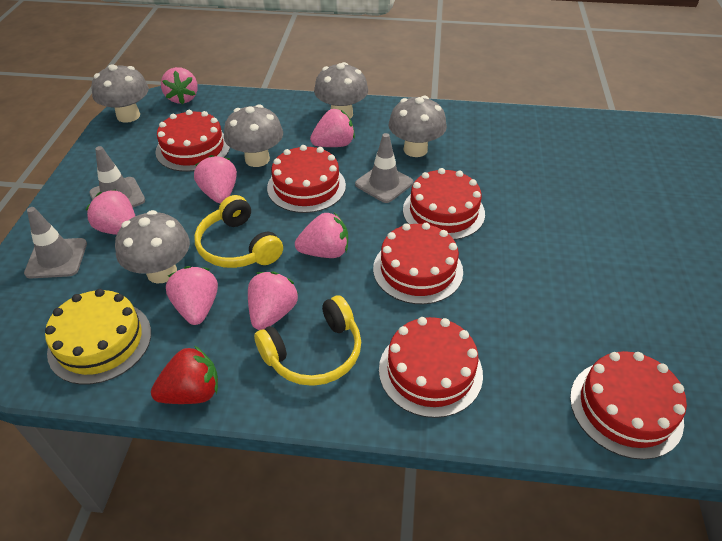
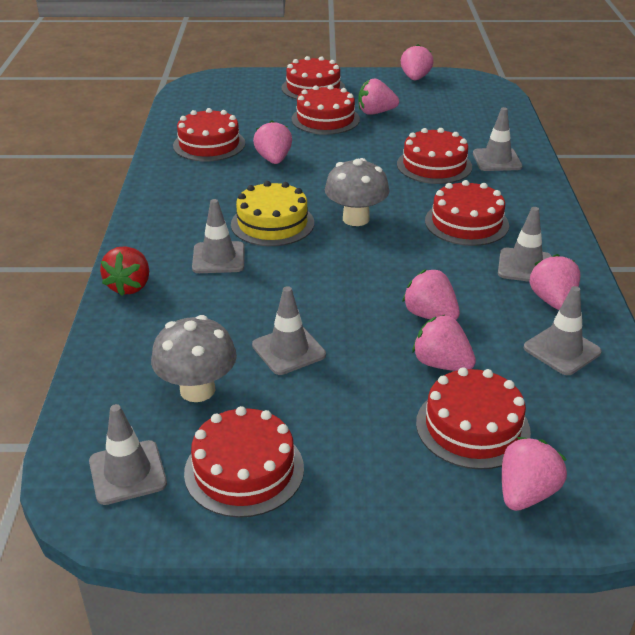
grey mushroom: 5 -> 2
grey traffic cone: 3 -> 6
red cake: 6 -> 7
yellow headphones: 2 -> 0

